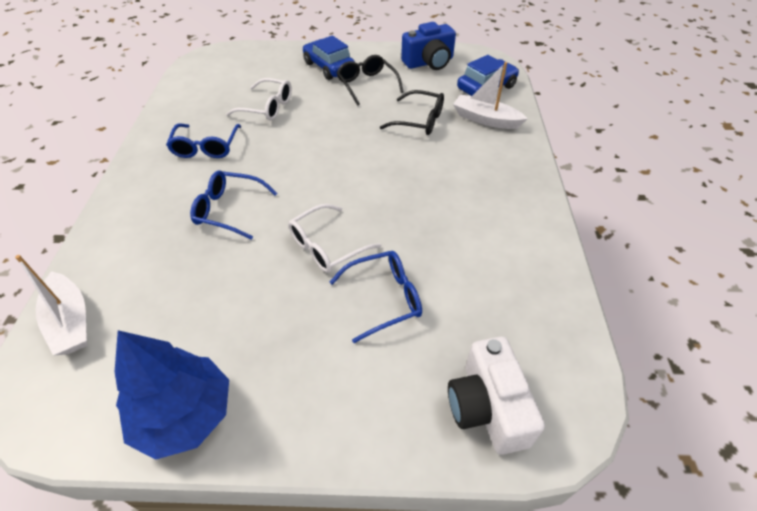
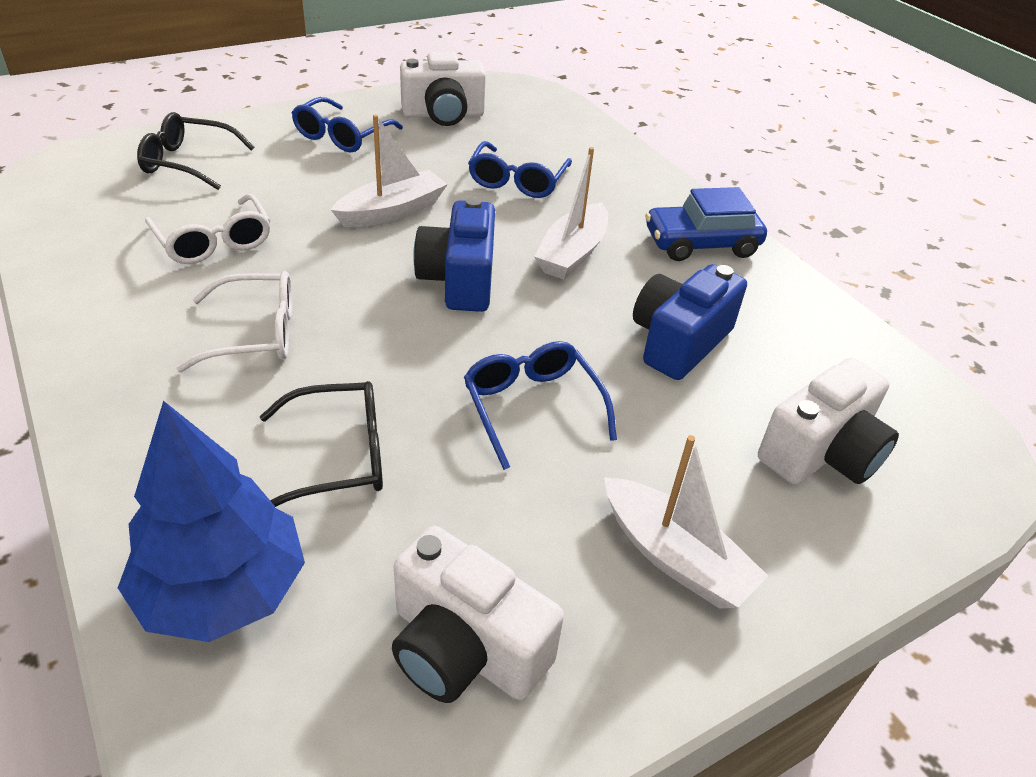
blue camera: 1 -> 2
blue car: 2 -> 1
white boat: 2 -> 3
white camera: 1 -> 3

